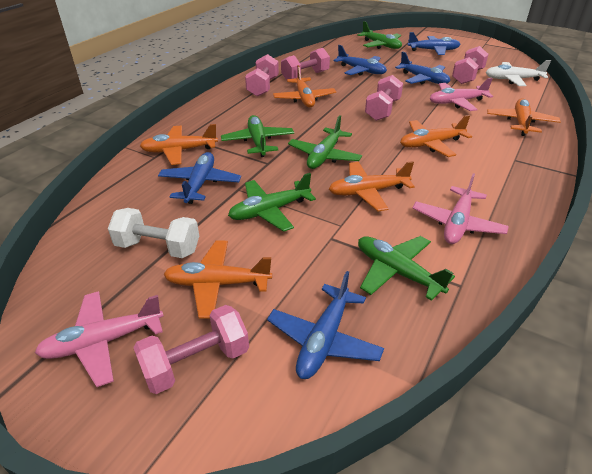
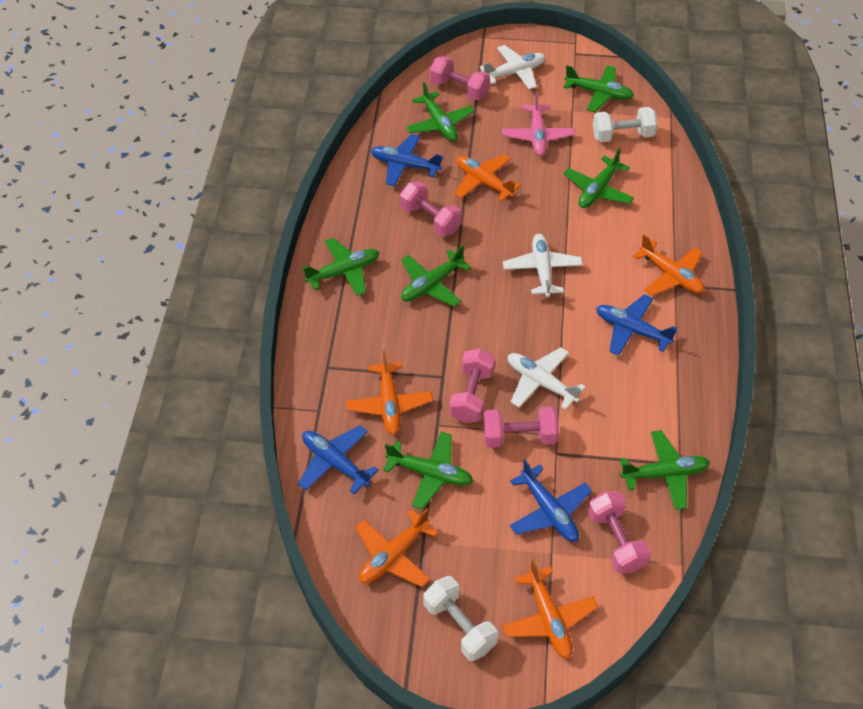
blue plane: 5 -> 4
green plane: 5 -> 7
orange plane: 6 -> 5
pink plane: 3 -> 1
white dumbbell: 1 -> 2
white plane: 1 -> 3

